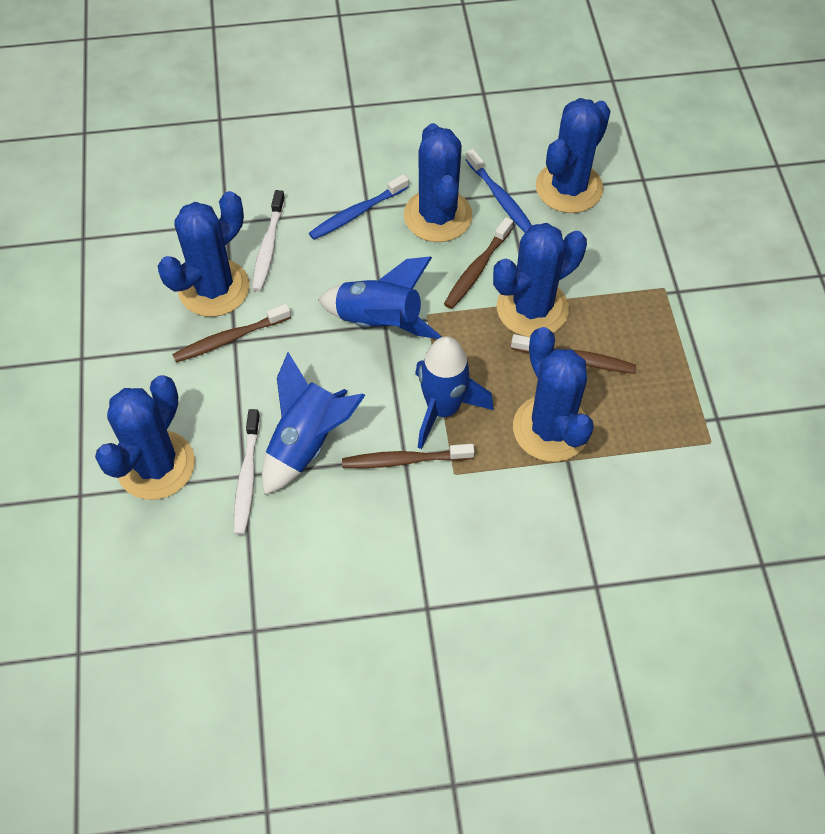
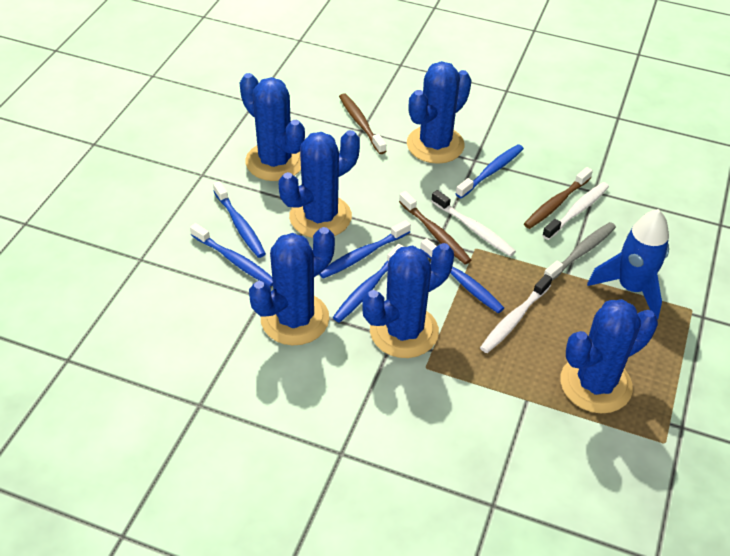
blue rocket: 3 -> 1
blue toothbrush: 2 -> 6
brown toothbrush: 4 -> 3
grey toothbrush: 0 -> 1
white toothbrush: 2 -> 3

